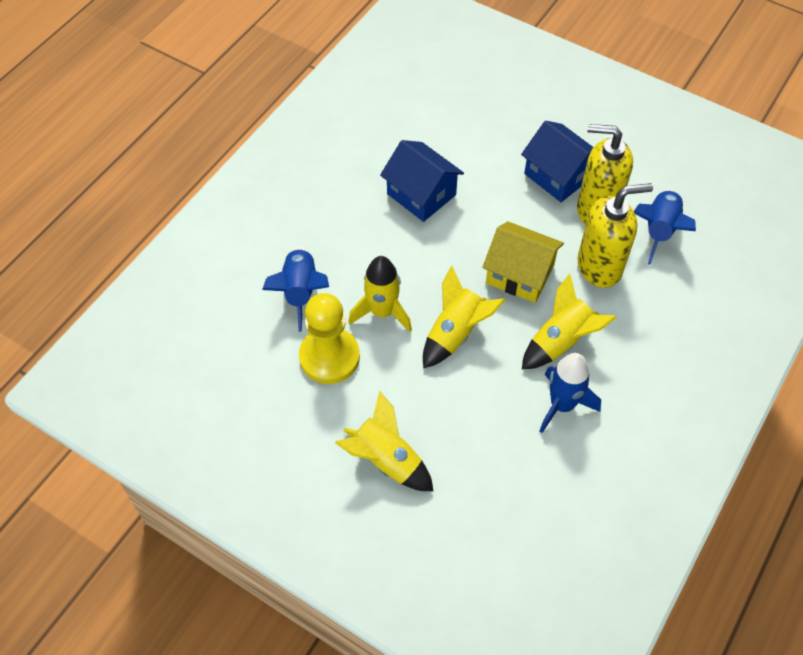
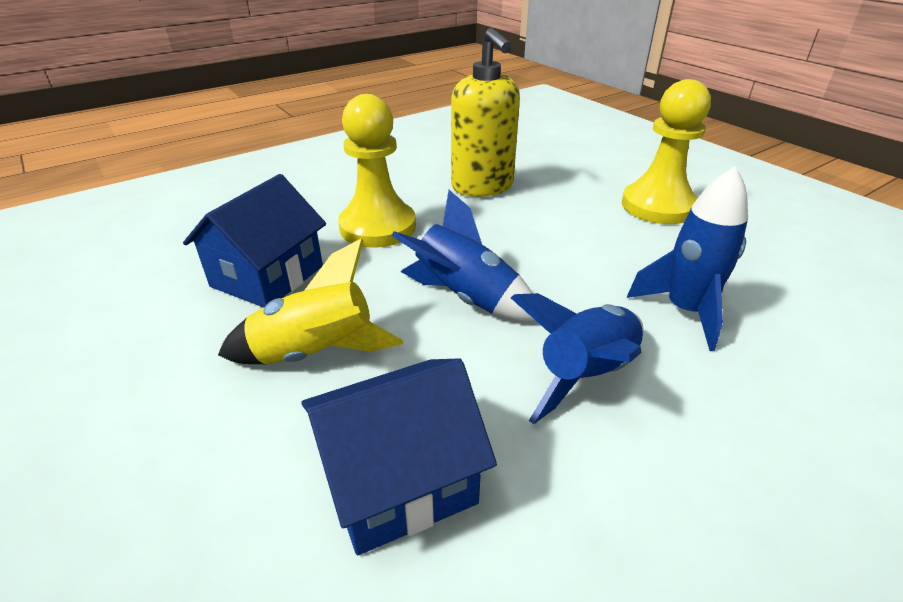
yellow house: 1 -> 0
yellow pawn: 1 -> 2
yellow rocket: 4 -> 1
yellow soap dispenser: 2 -> 1

